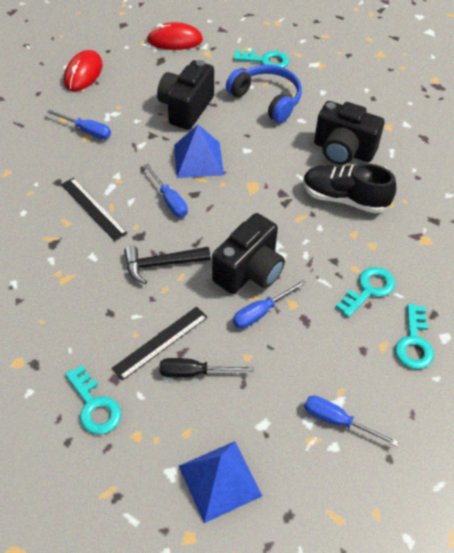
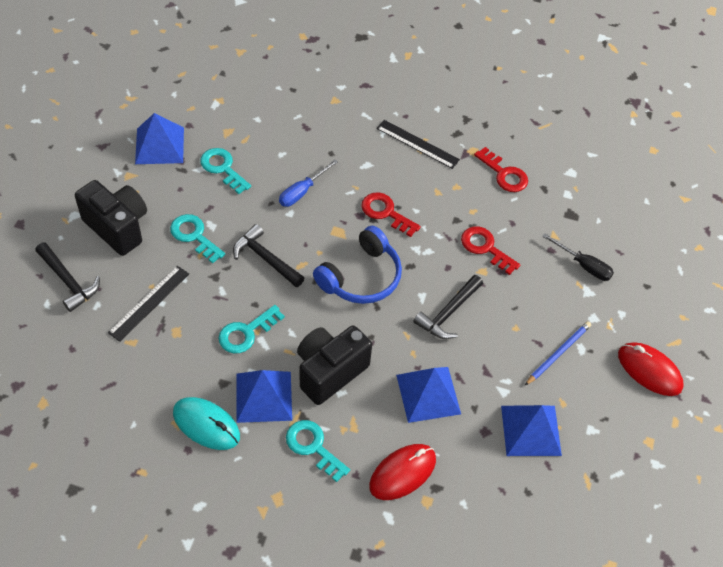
black camera: 3 -> 2
black hammer: 1 -> 3
black shoe: 1 -> 0
blue pencil: 0 -> 1
blue pyramid: 2 -> 4
blue screwdriver: 4 -> 1
red key: 0 -> 3
turquoise mouse: 0 -> 1

